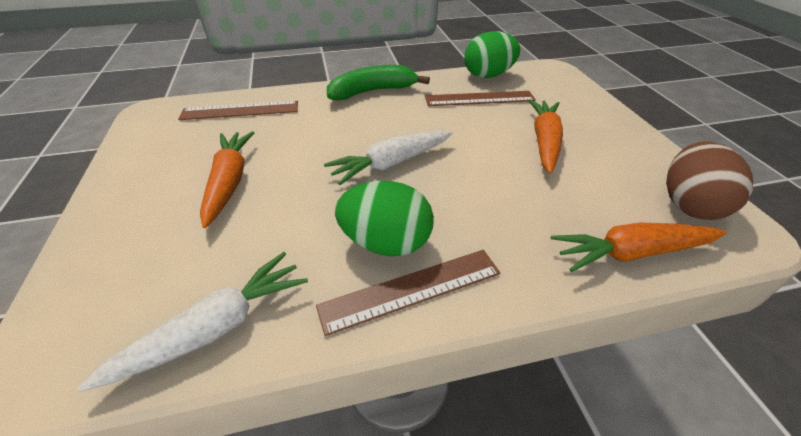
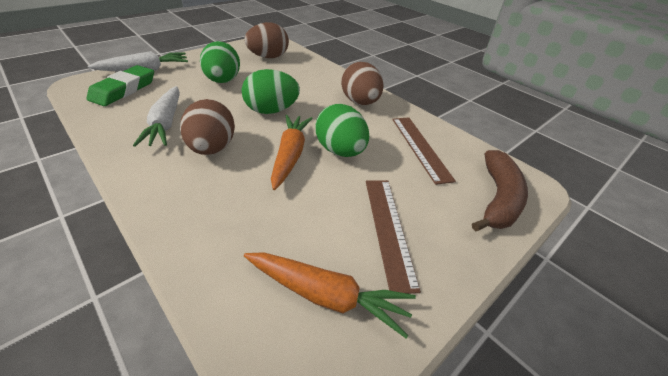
brown banana: 0 -> 1
brown egg: 1 -> 3
brown ruler: 3 -> 2
green banana: 1 -> 0
green egg: 2 -> 3
green eraser: 0 -> 1
orange carrot: 3 -> 2

